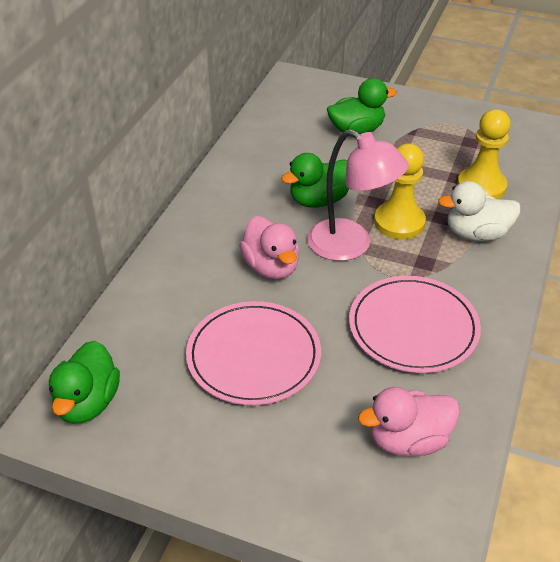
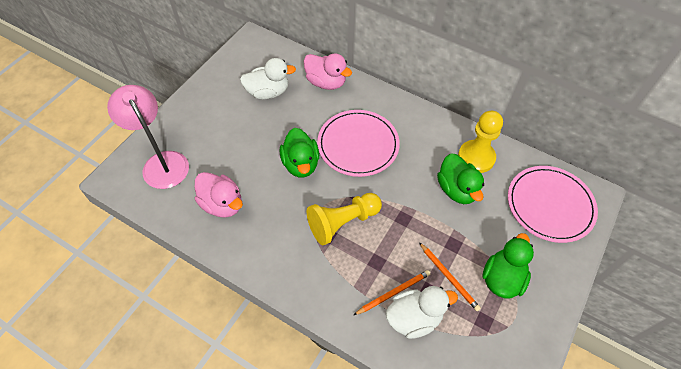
orange pencil: 0 -> 2
white duck: 1 -> 2

